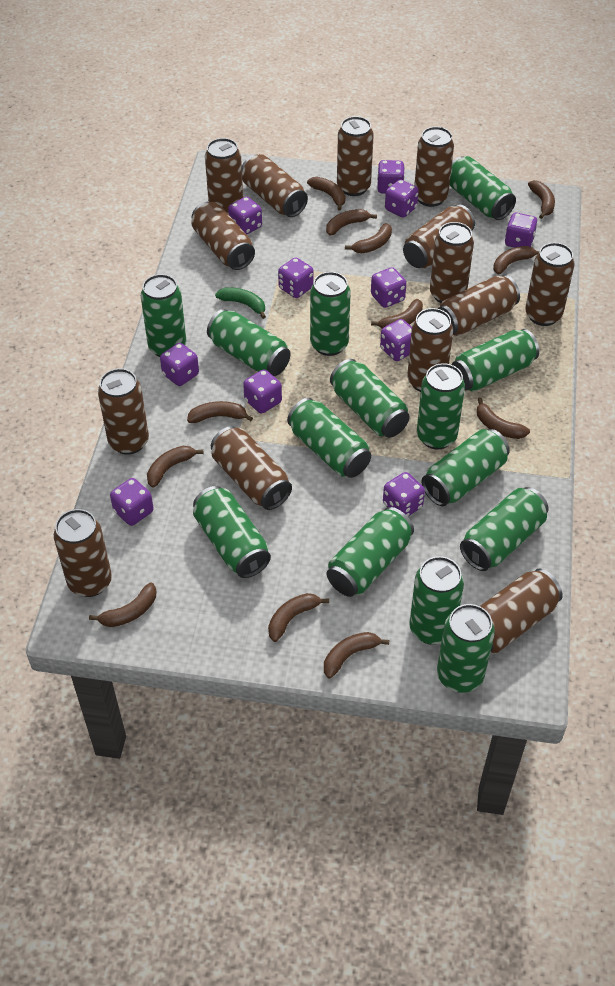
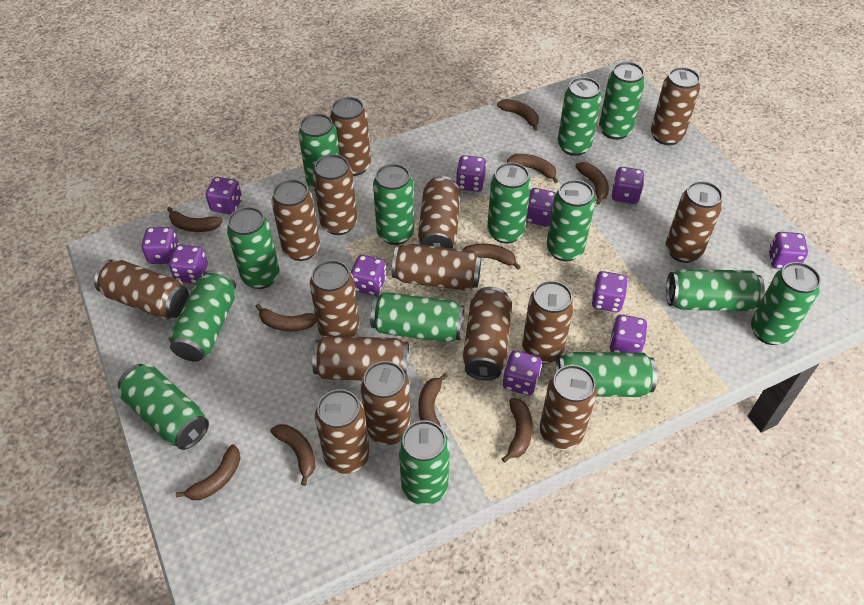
brown banana: 12 -> 10
brown can: 14 -> 15
green banana: 1 -> 0

